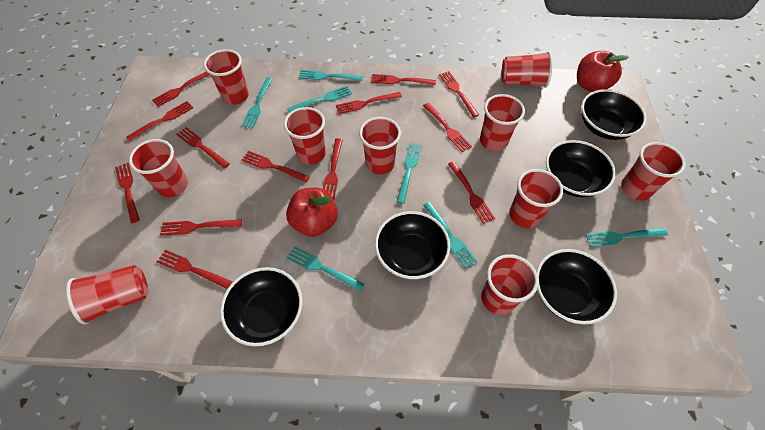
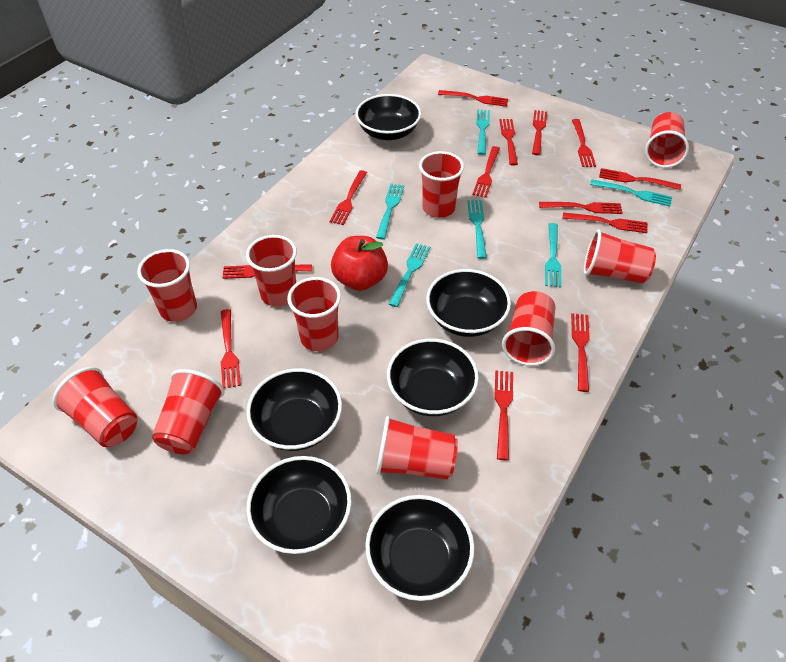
black bowl: 5 -> 6
red apple: 2 -> 1
turquoise fork: 7 -> 6

